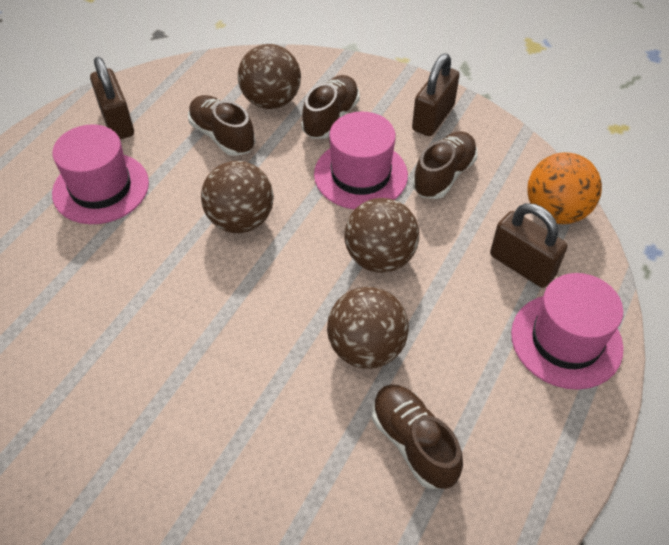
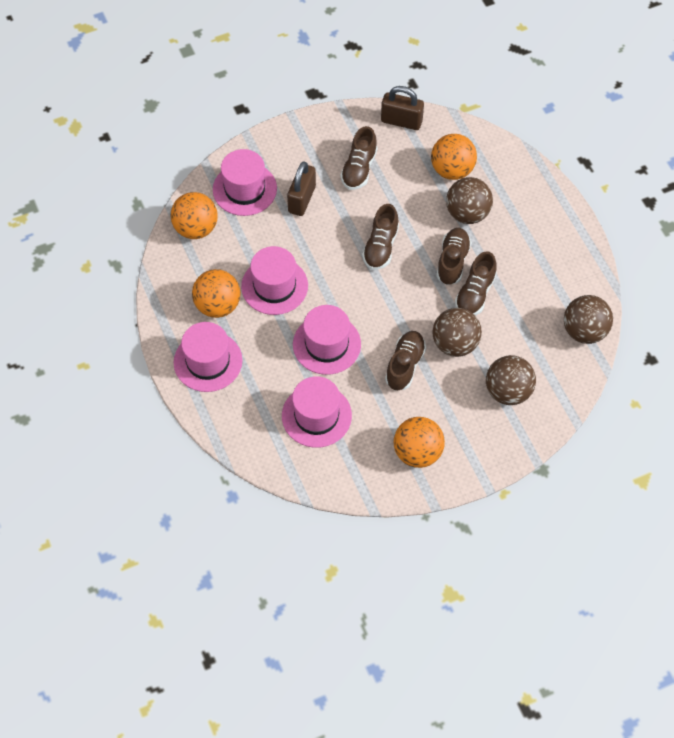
brown padlock: 3 -> 2
brown shoe: 4 -> 5
orange ball: 1 -> 4
pink hat: 3 -> 5

